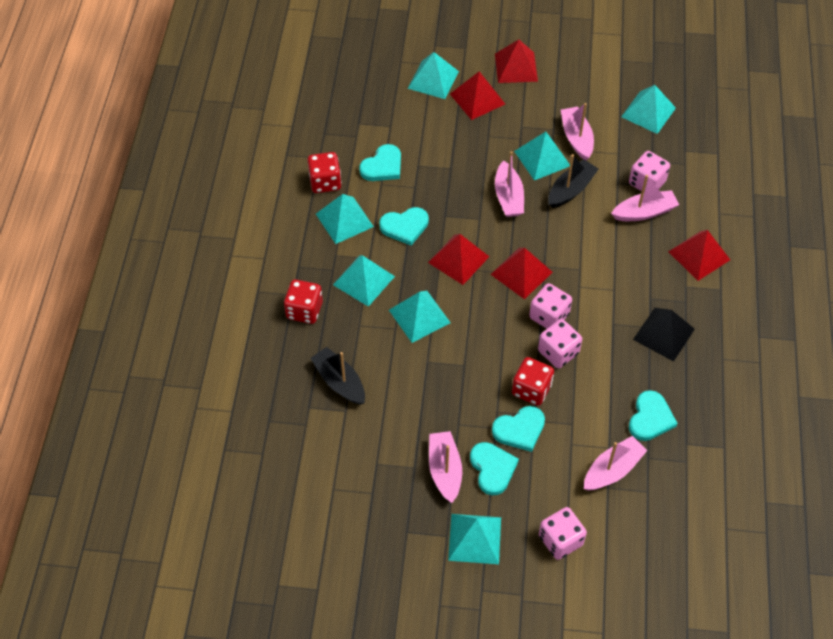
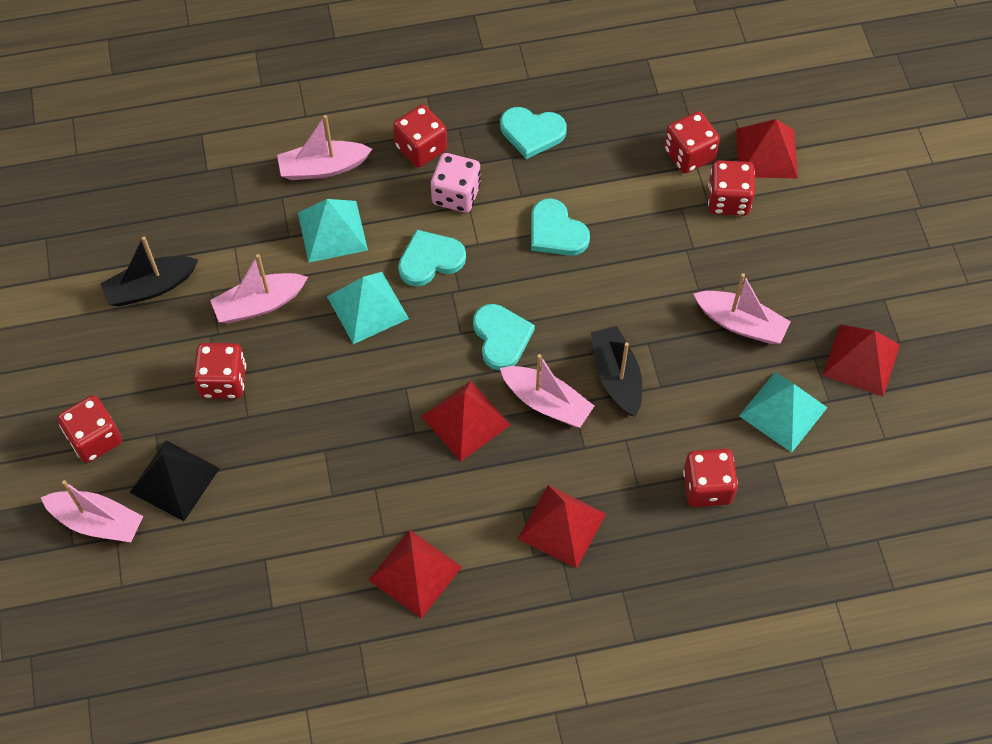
pink dice: 4 -> 1
red dice: 3 -> 6
turquoise heart: 5 -> 4
turquoise pyramid: 7 -> 3

